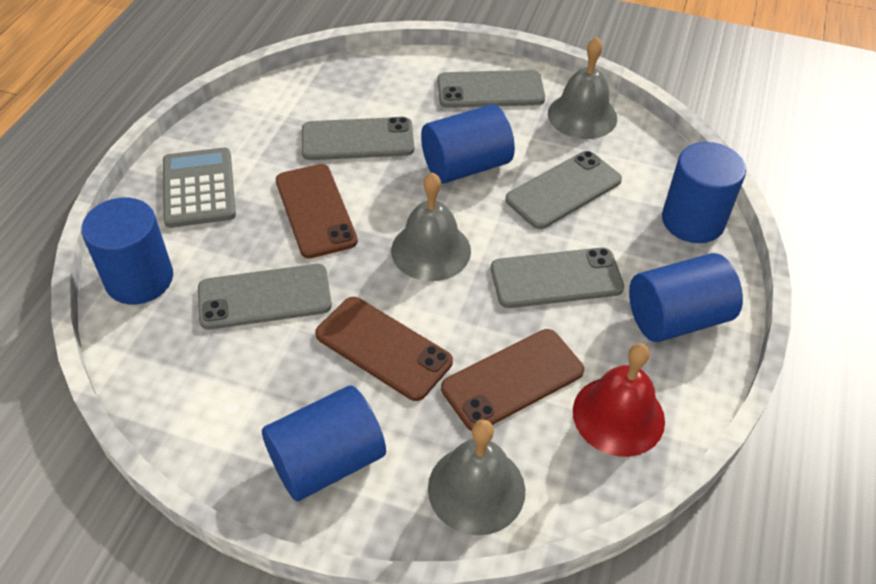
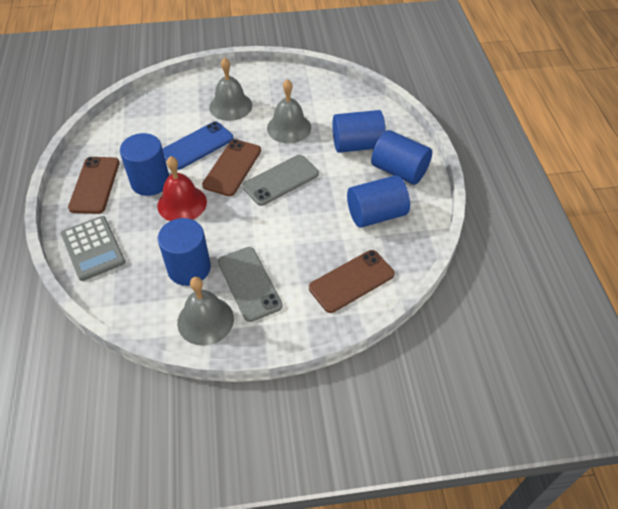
blue phone: 0 -> 1
grey phone: 5 -> 2

